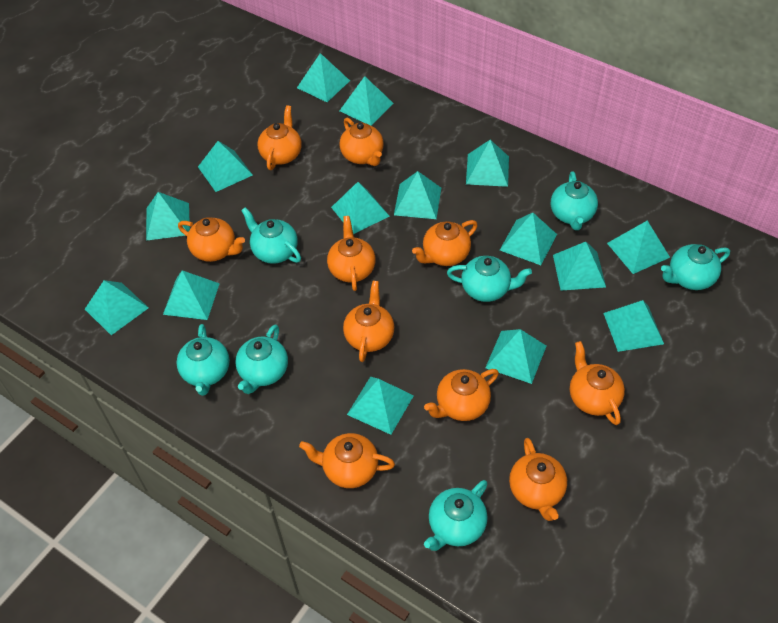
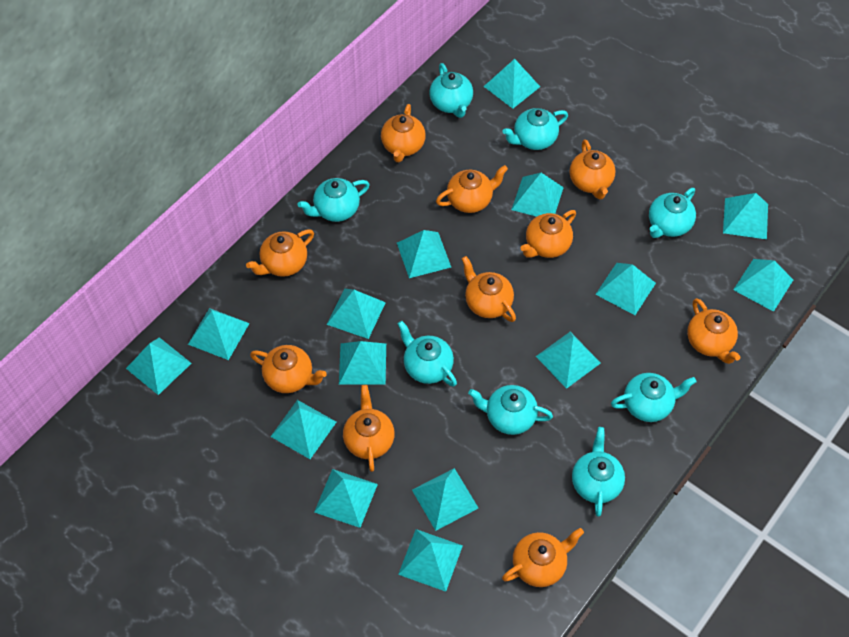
turquoise teapot: 7 -> 8

